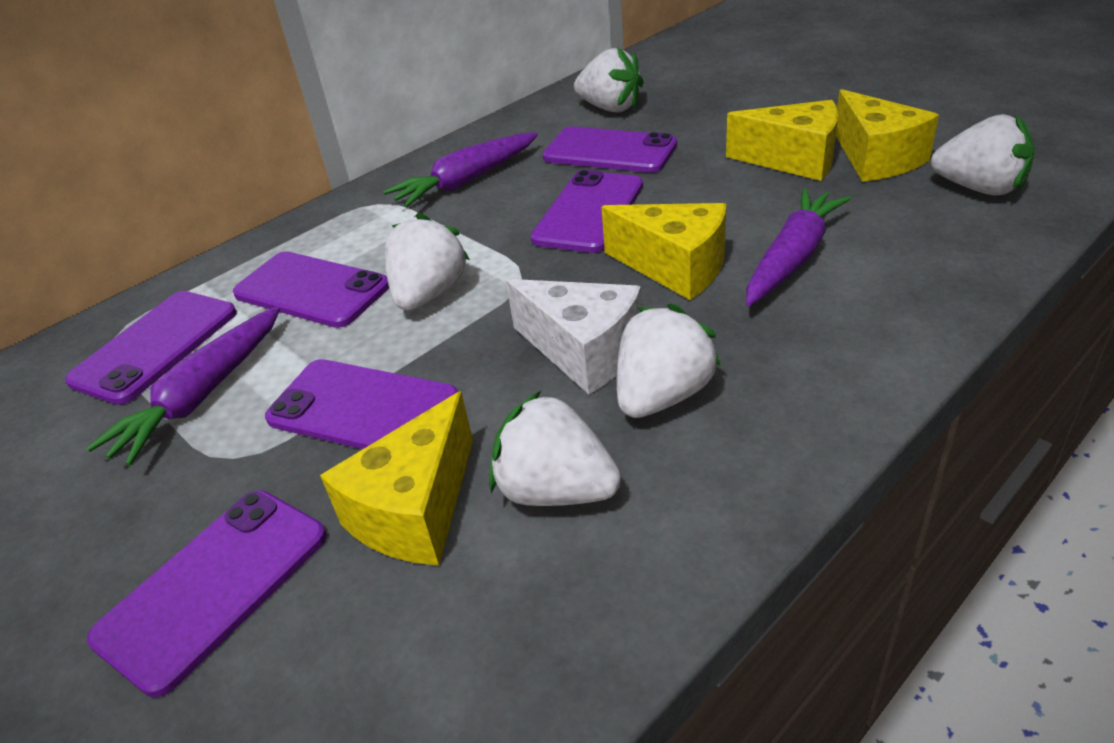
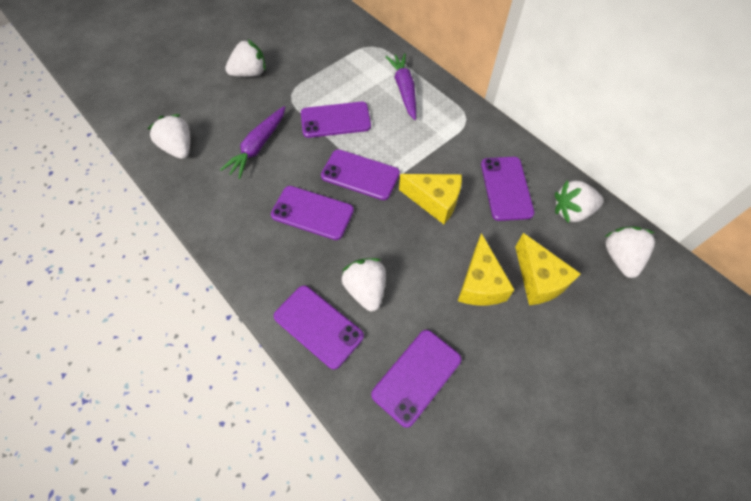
purple carrot: 3 -> 2
white cheese: 1 -> 0
yellow cheese: 4 -> 3

